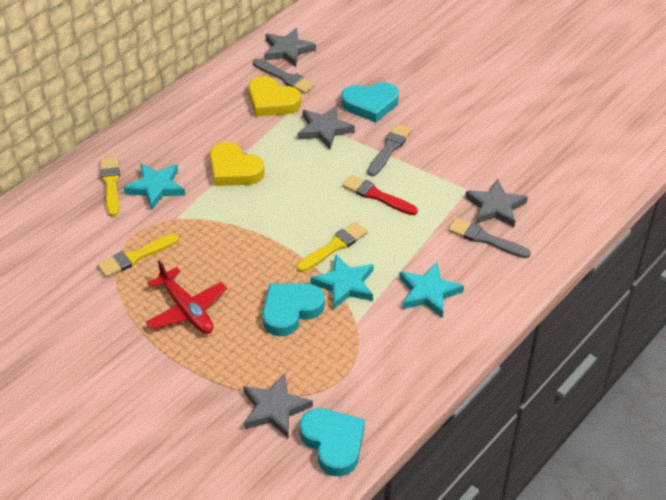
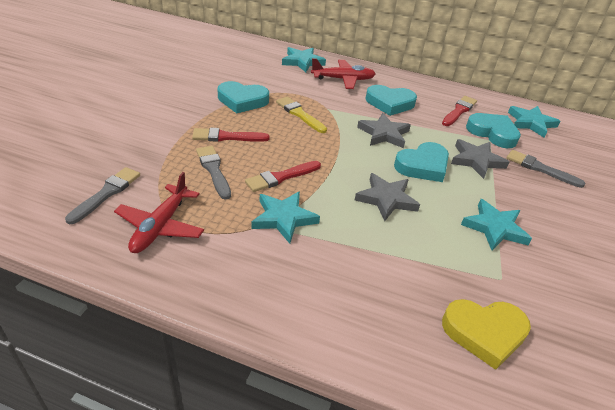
grey star: 4 -> 3
red brush: 1 -> 3
red plane: 1 -> 2
turquoise heart: 3 -> 4
turquoise star: 3 -> 4
yellow brush: 3 -> 1
yellow heart: 2 -> 1

